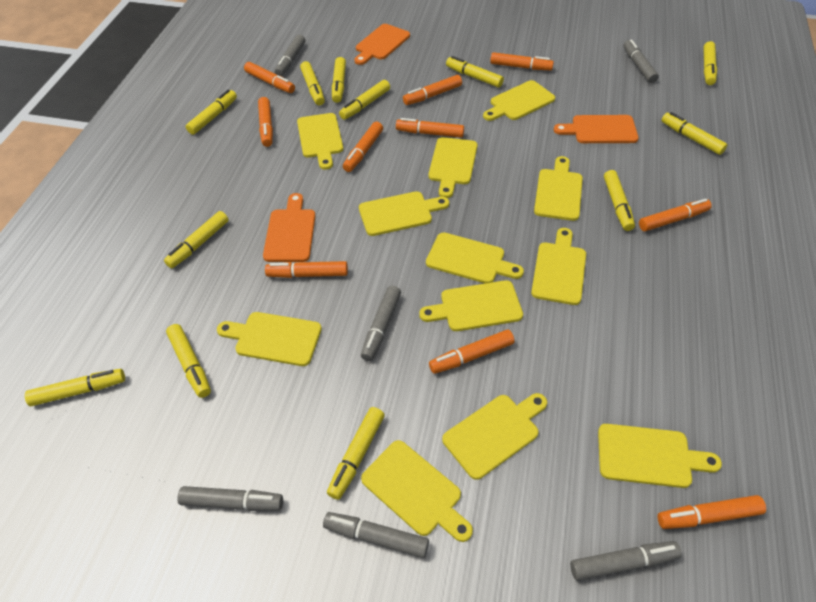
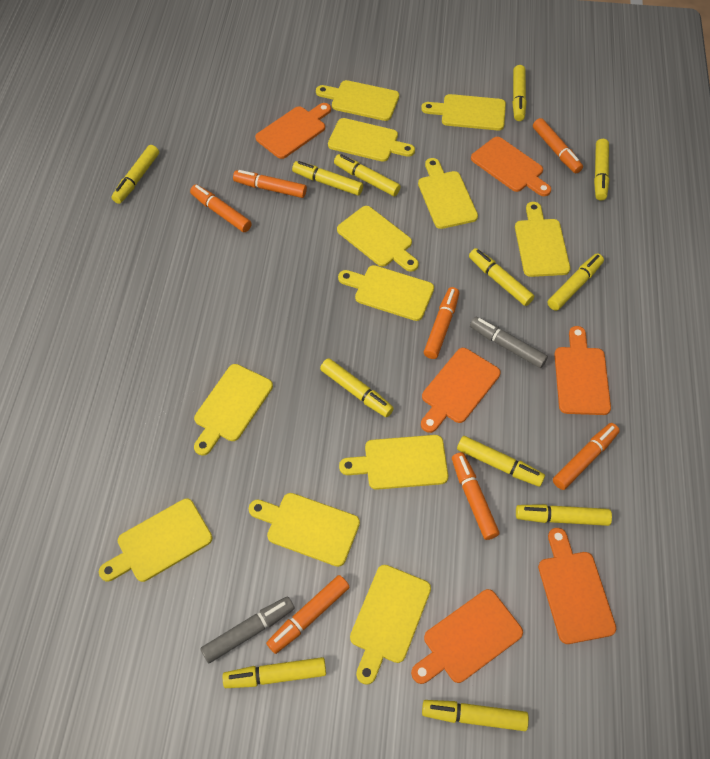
grey marker: 6 -> 2
orange cutting board: 3 -> 6
orange marker: 10 -> 7

